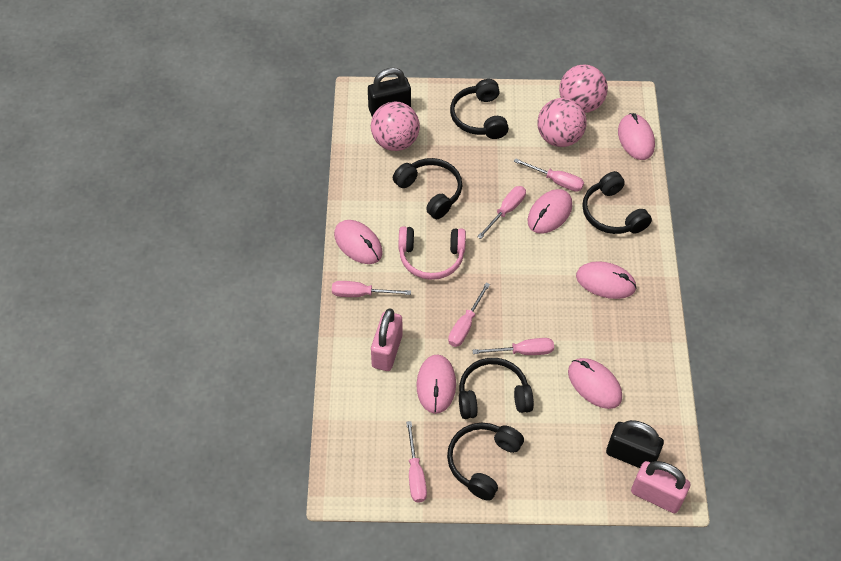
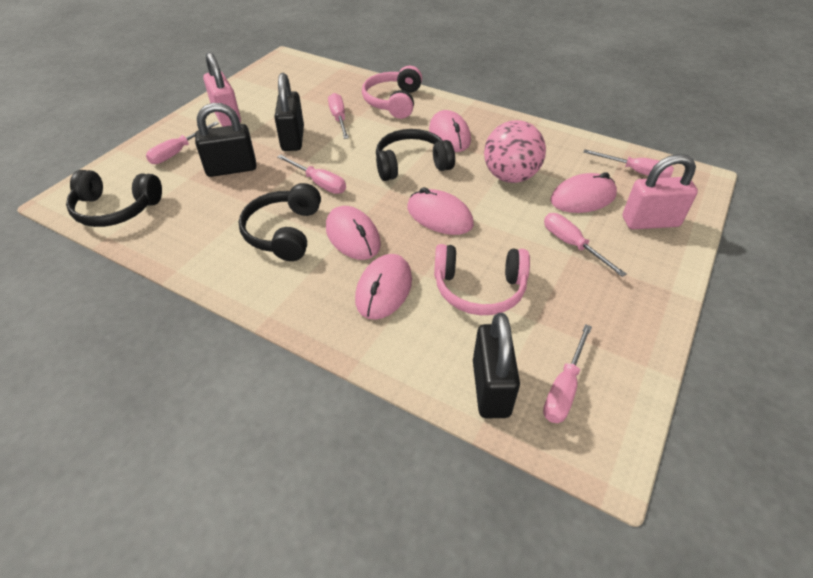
black headphones: 5 -> 3
black padlock: 2 -> 3
pink ball: 3 -> 1
pink headphones: 1 -> 2
pink mouse: 6 -> 5

